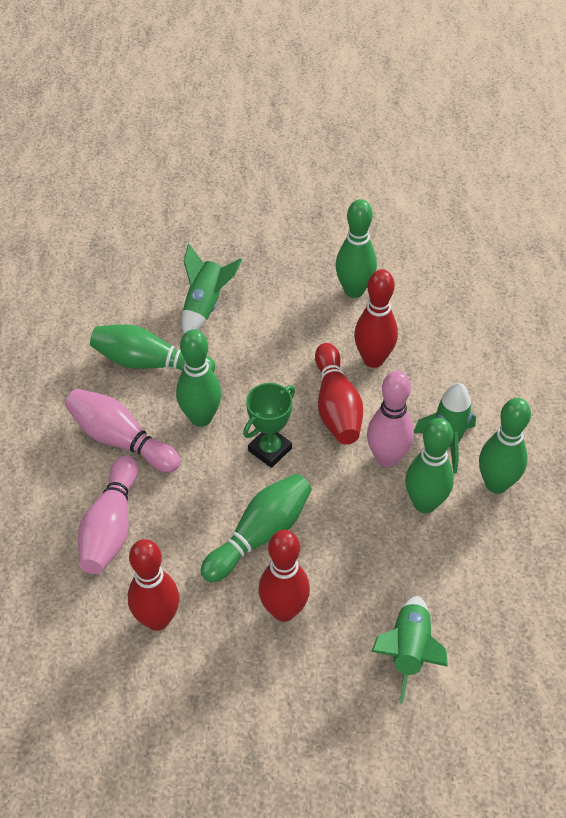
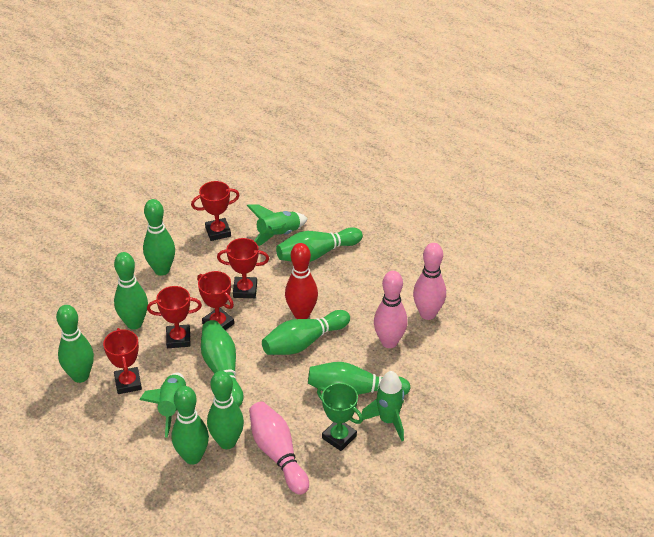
green bowling pin: 6 -> 9
red bowling pin: 4 -> 1
red trophy: 0 -> 5

